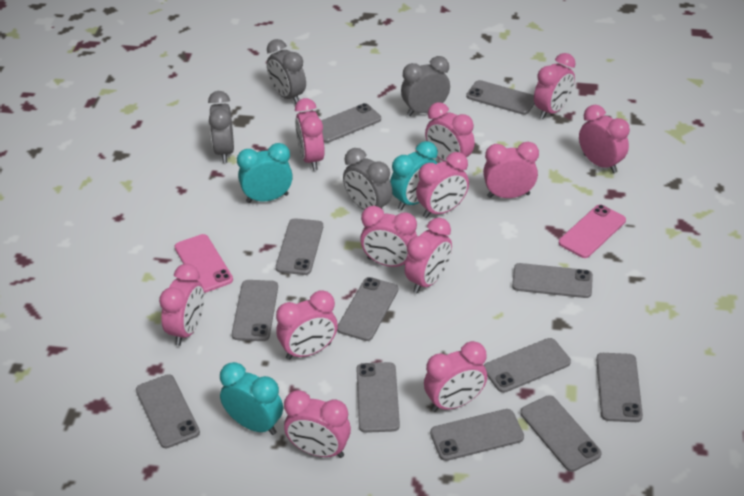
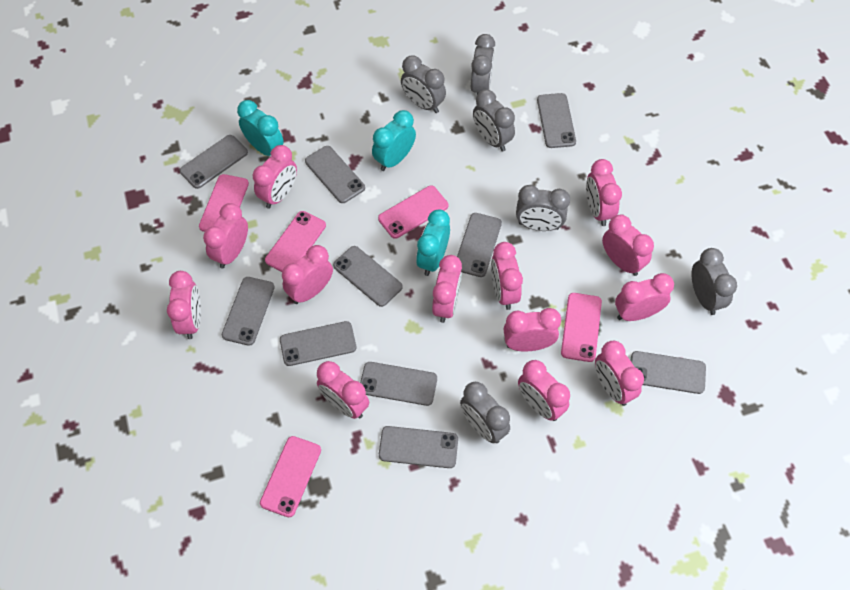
grey clock: 4 -> 6
grey phone: 12 -> 10
pink clock: 12 -> 13
pink phone: 2 -> 5

